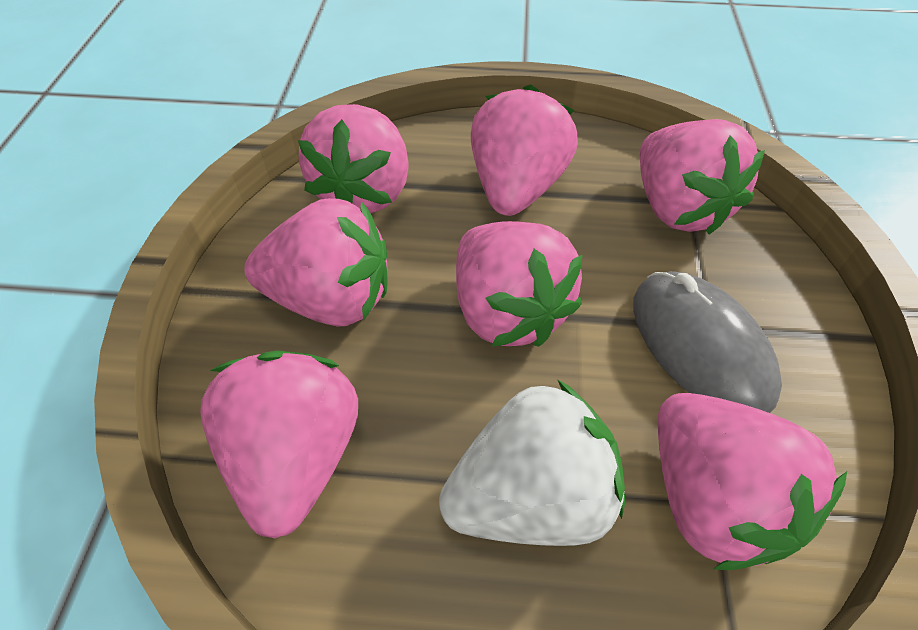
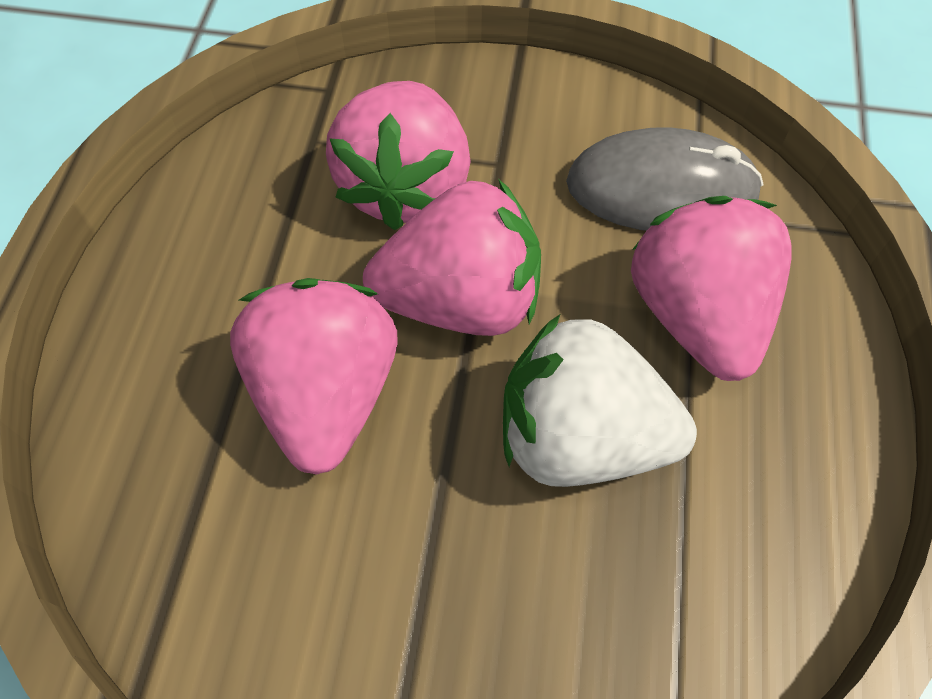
pink strawberry: 7 -> 4

